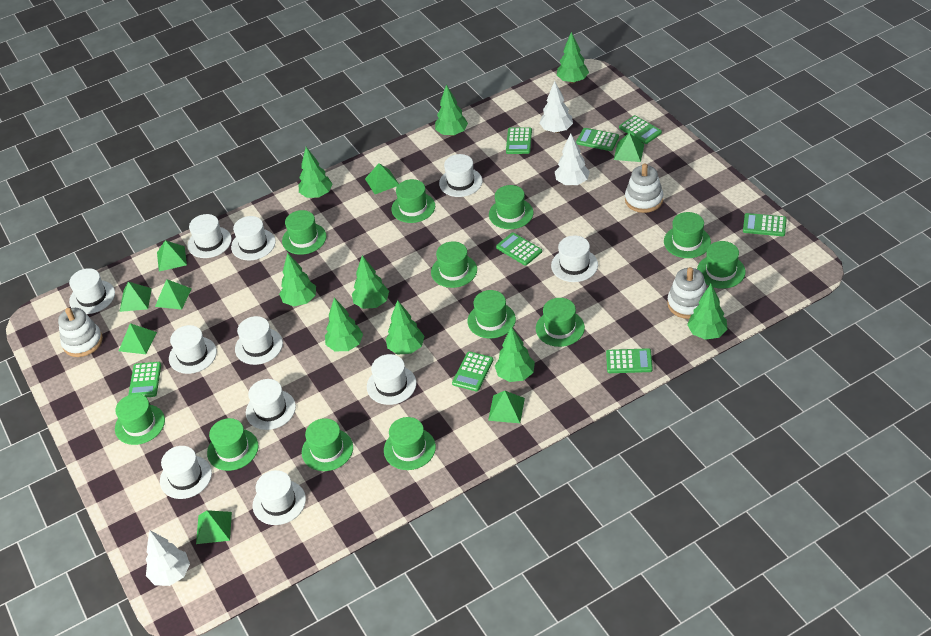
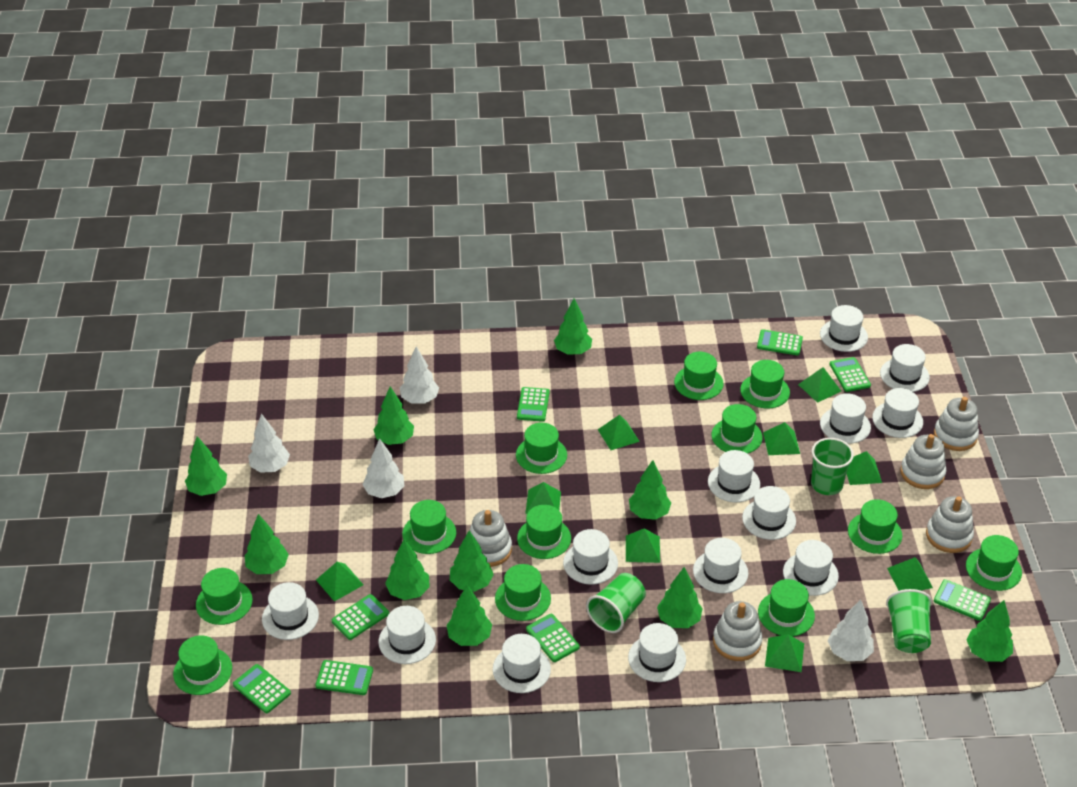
green cup: 0 -> 3
green pyramid: 8 -> 9
green tree: 9 -> 10
white hat: 11 -> 13
white stacking toy: 3 -> 5
white tree: 3 -> 4

